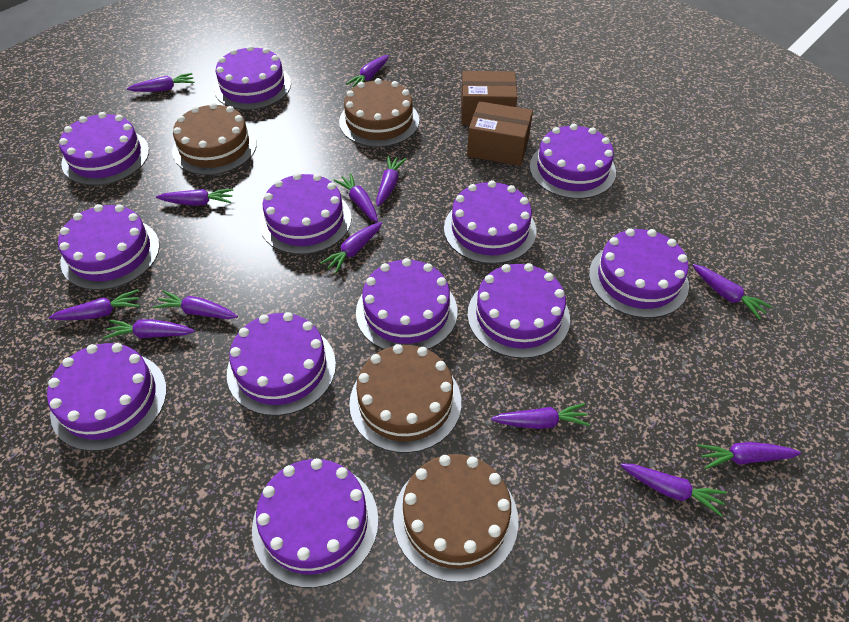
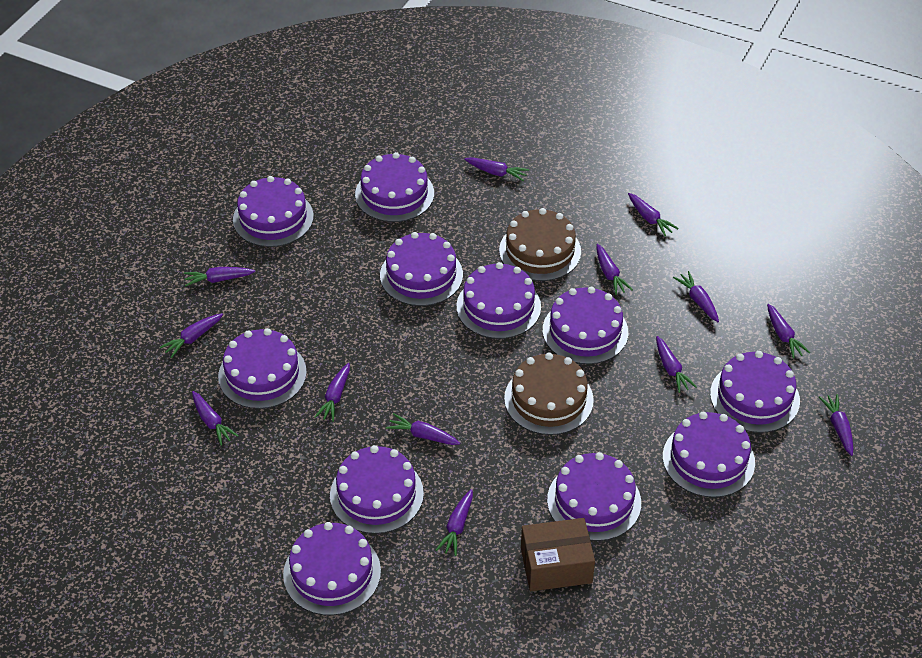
brown box: 2 -> 1
brown cake: 4 -> 2
purple cake: 12 -> 11

